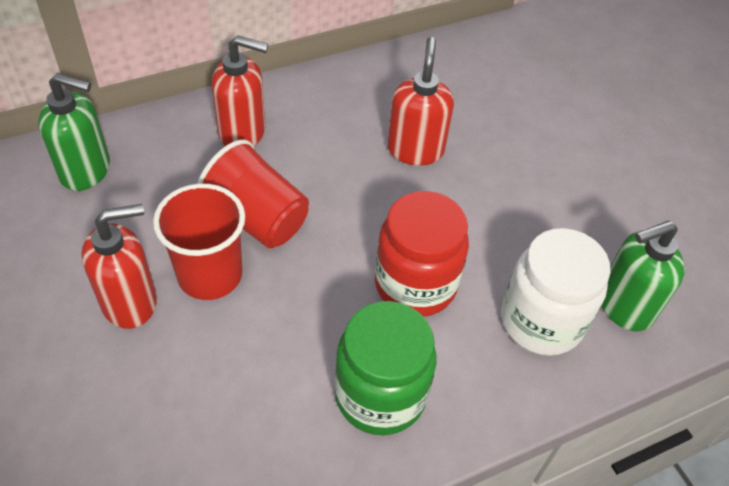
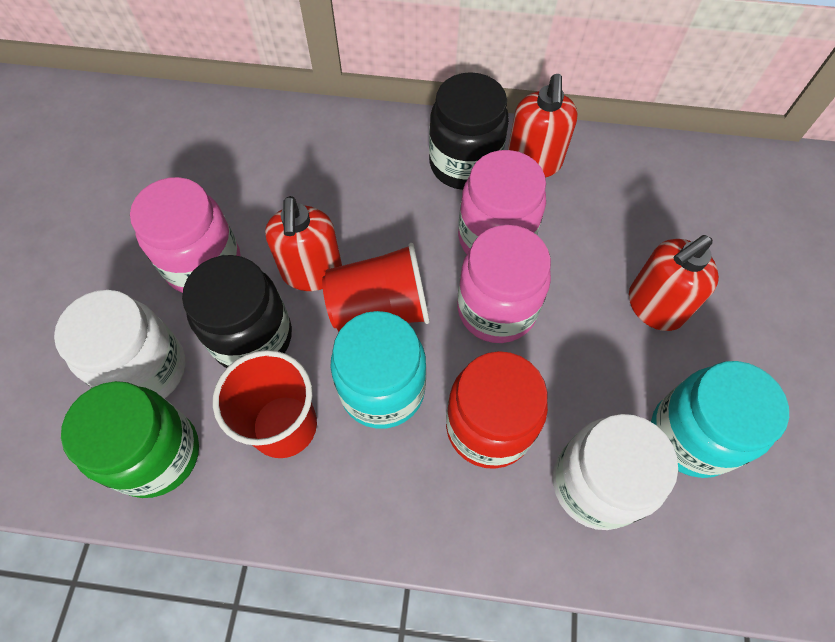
black jar: 0 -> 2
green soap dispenser: 2 -> 0
pink jar: 0 -> 3
turquoise jar: 0 -> 2
white jar: 1 -> 2

